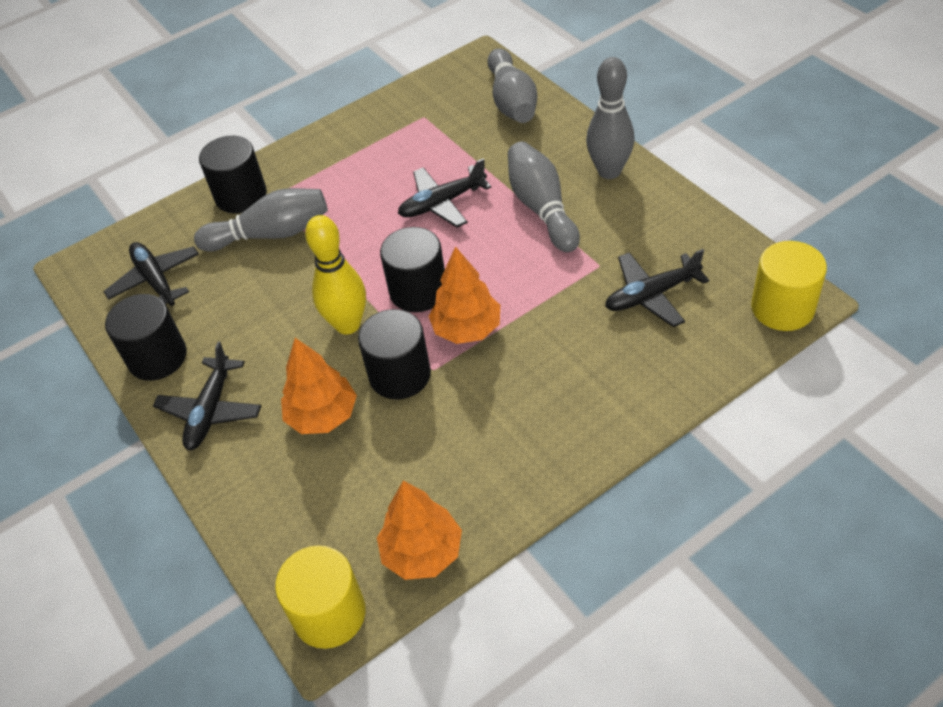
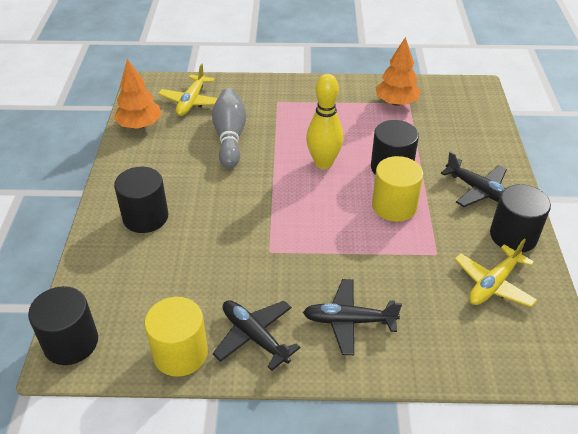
black plane: 4 -> 3
grey bowling pin: 4 -> 1
orange tree: 3 -> 2
yellow plane: 0 -> 2

